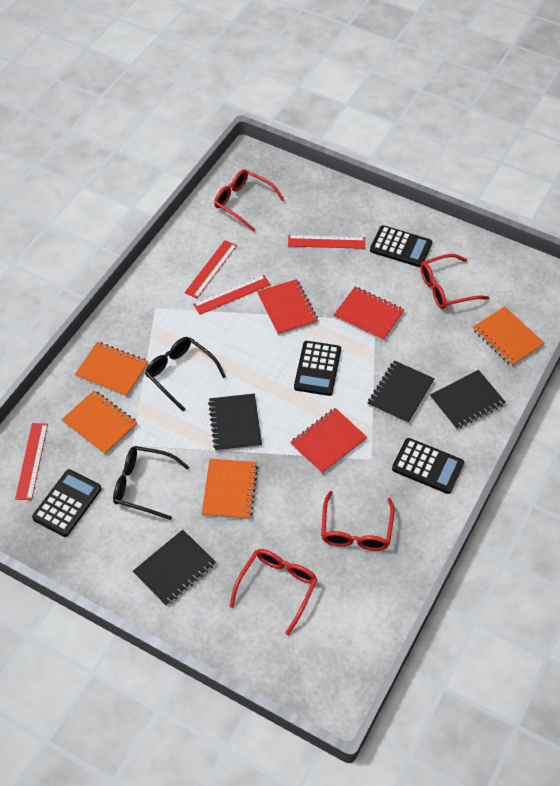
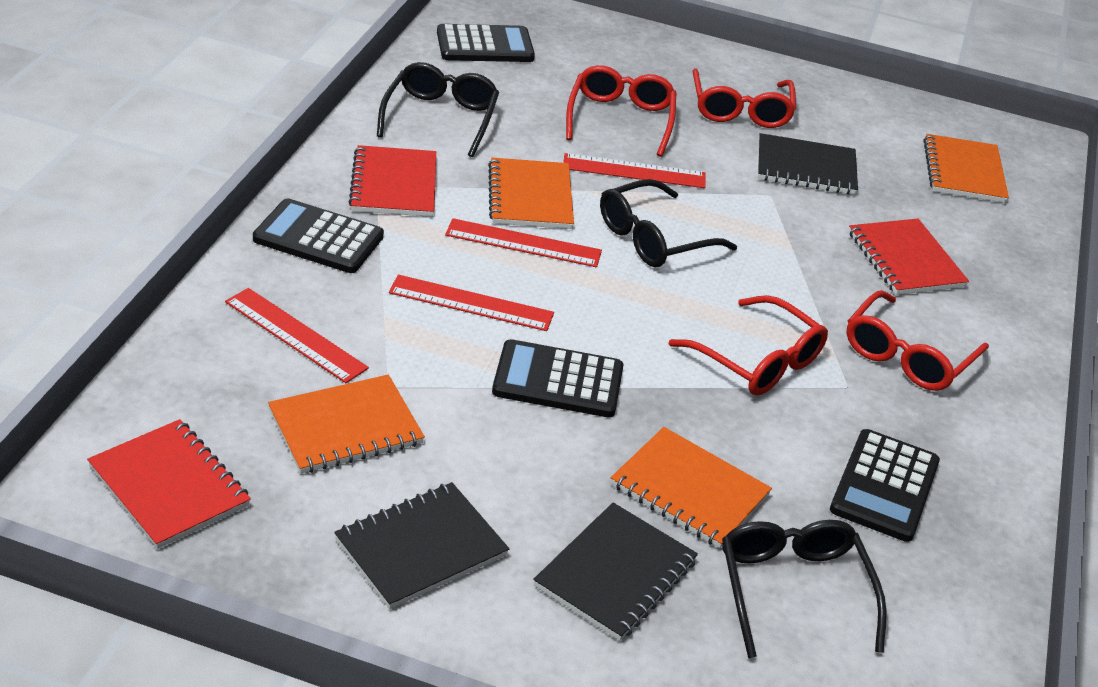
black glasses: 2 -> 3
black notebook: 4 -> 3

